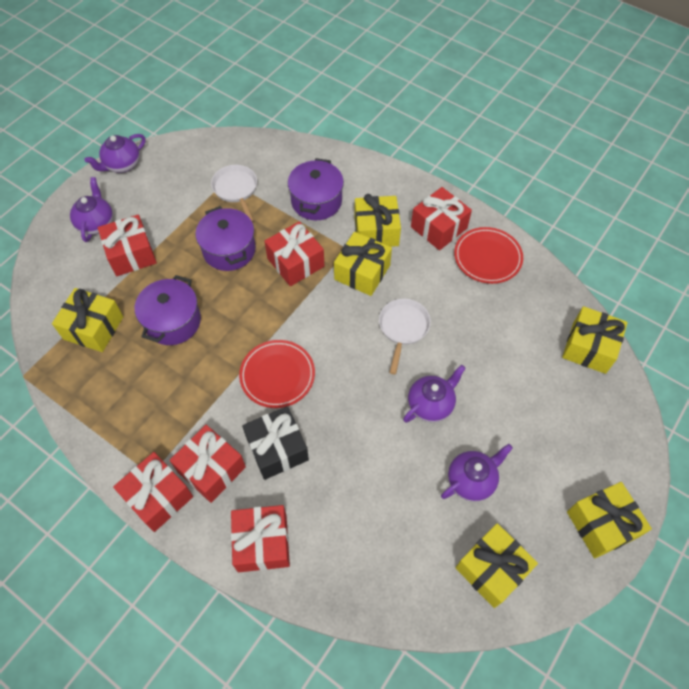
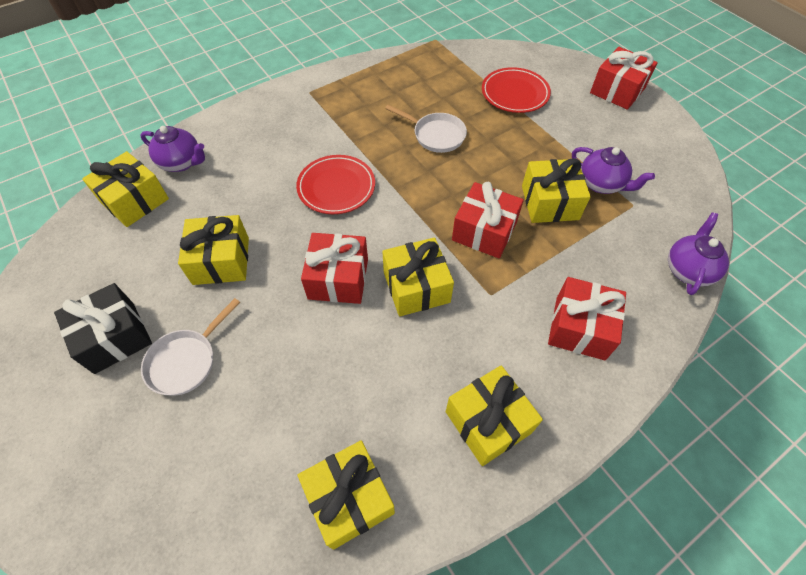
purple pot: 3 -> 0
purple teapot: 4 -> 3
red gift: 6 -> 4

